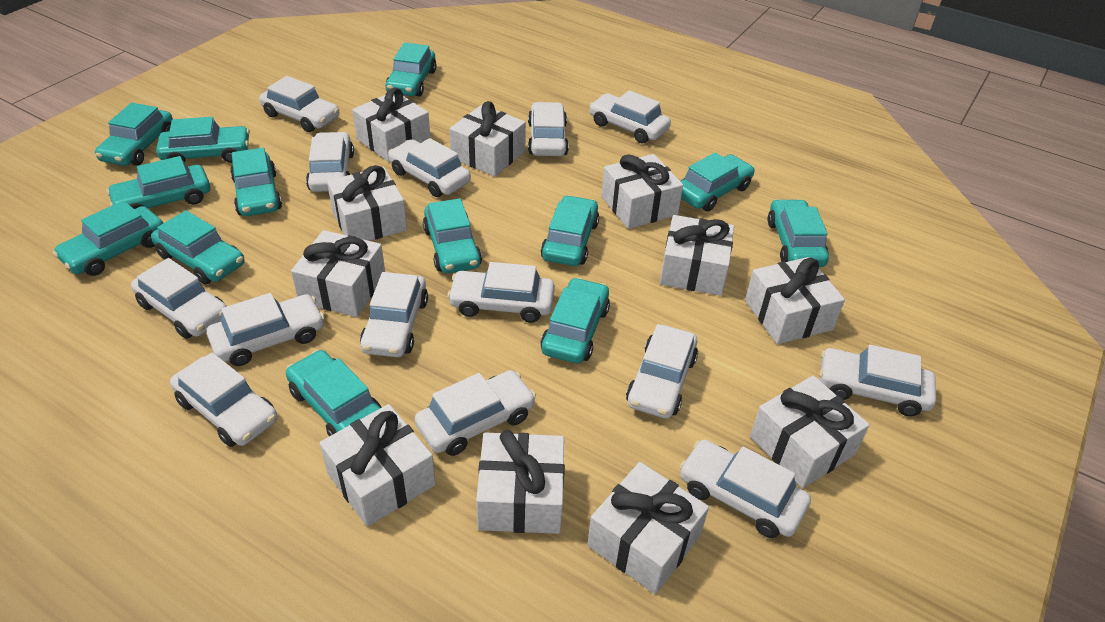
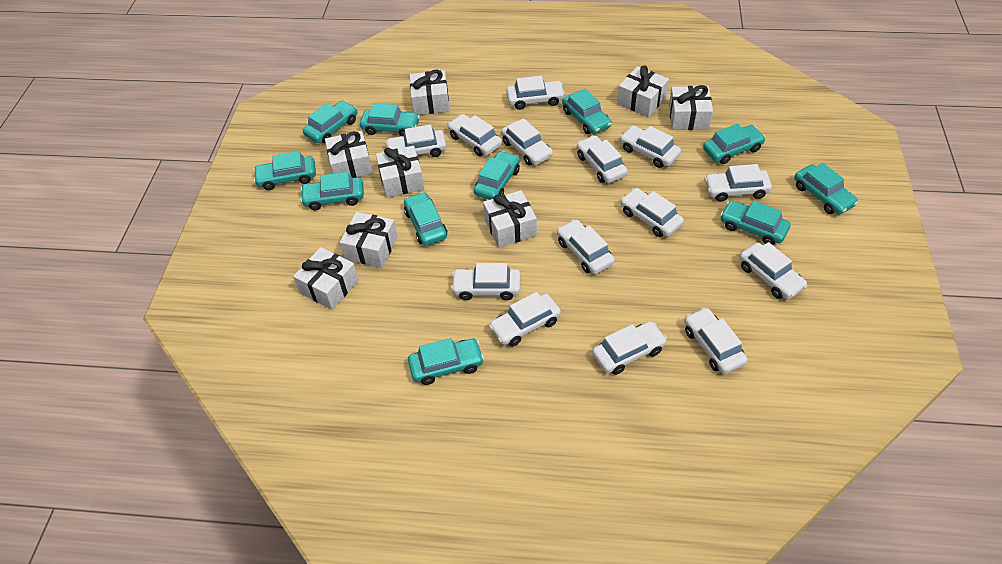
turquoise car: 13 -> 11
white gift: 11 -> 8

